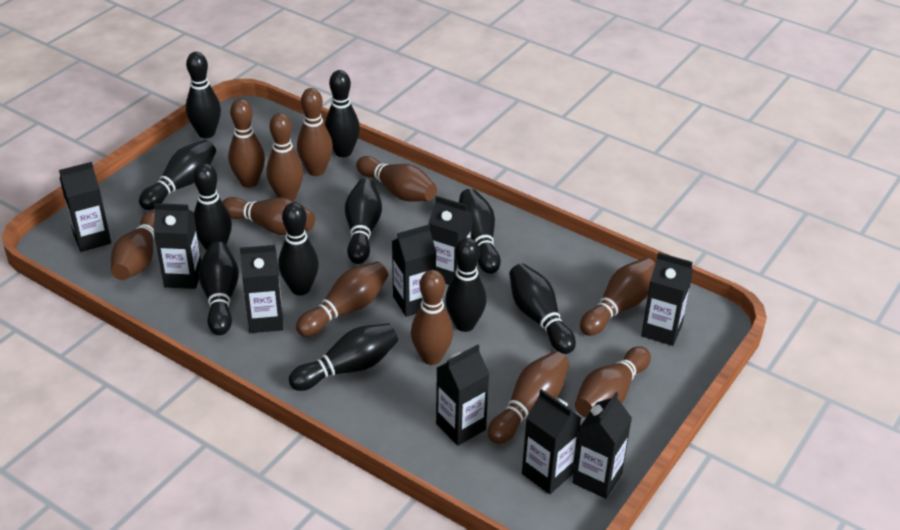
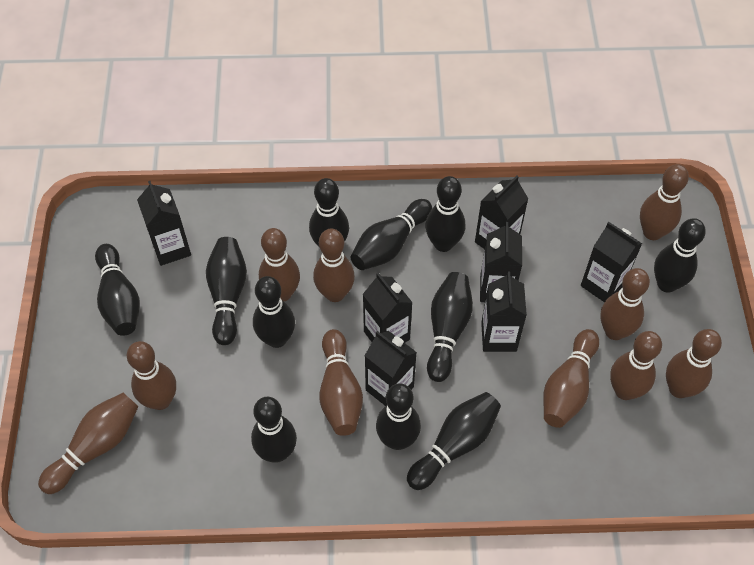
black carton: 9 -> 7
brown bowling pin: 11 -> 10

